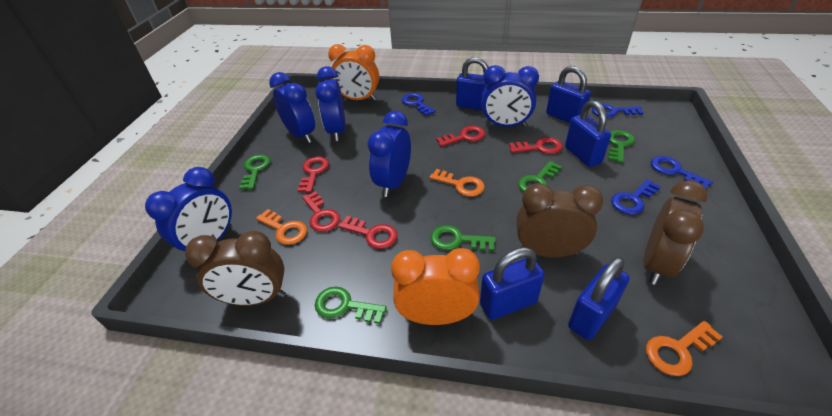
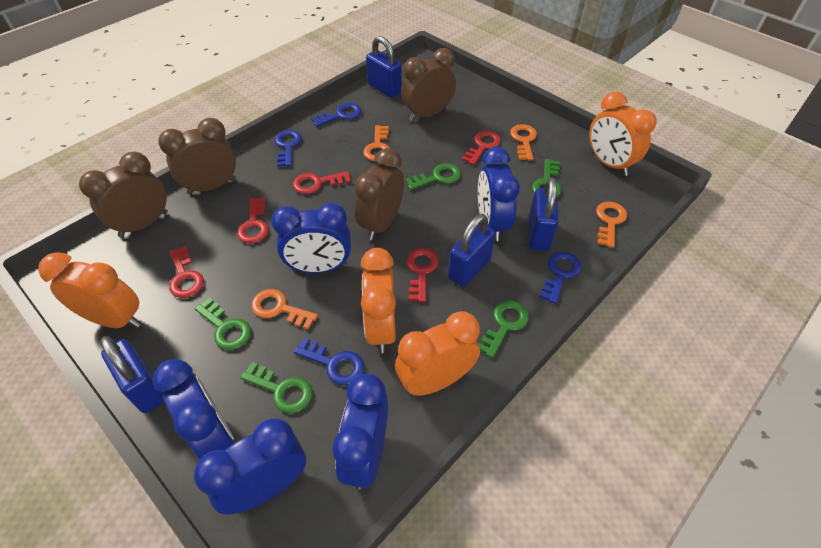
blue padlock: 5 -> 4
brown clock: 3 -> 4
orange clock: 2 -> 4
orange key: 3 -> 4

